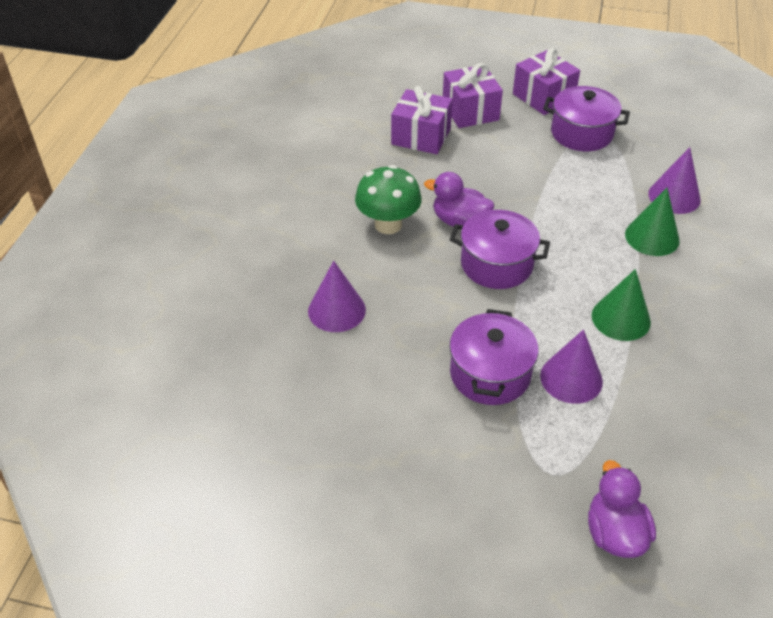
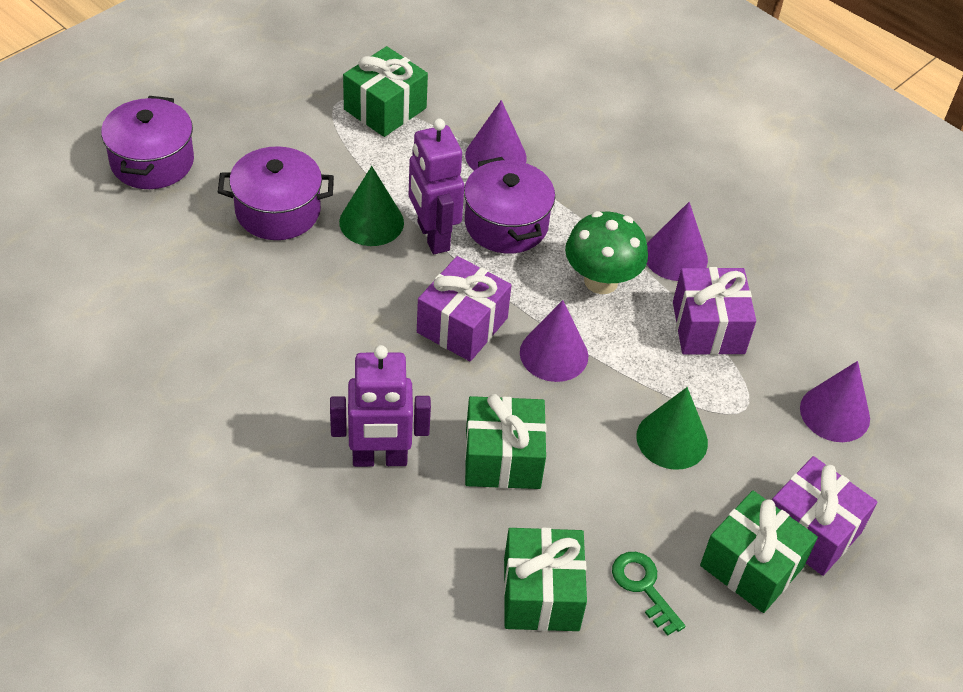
green gift: 0 -> 4
green key: 0 -> 1
purple cone: 3 -> 4
purple duck: 2 -> 0
purple robot: 0 -> 2

